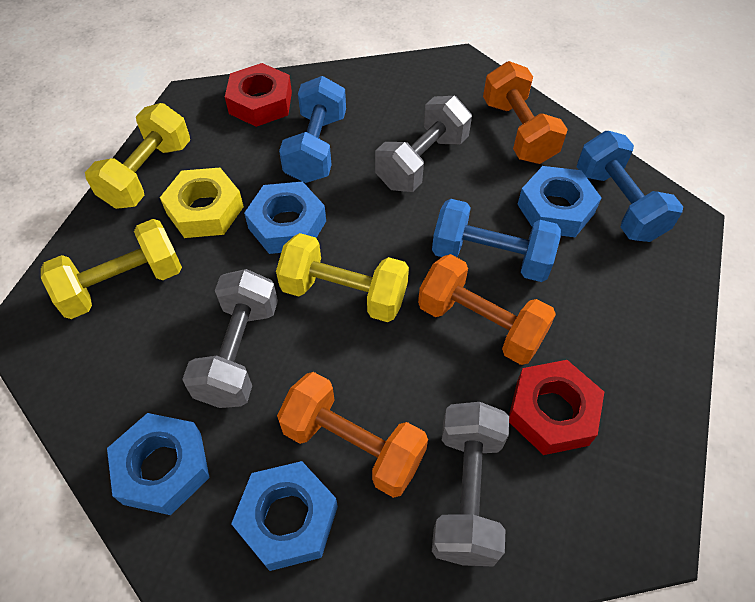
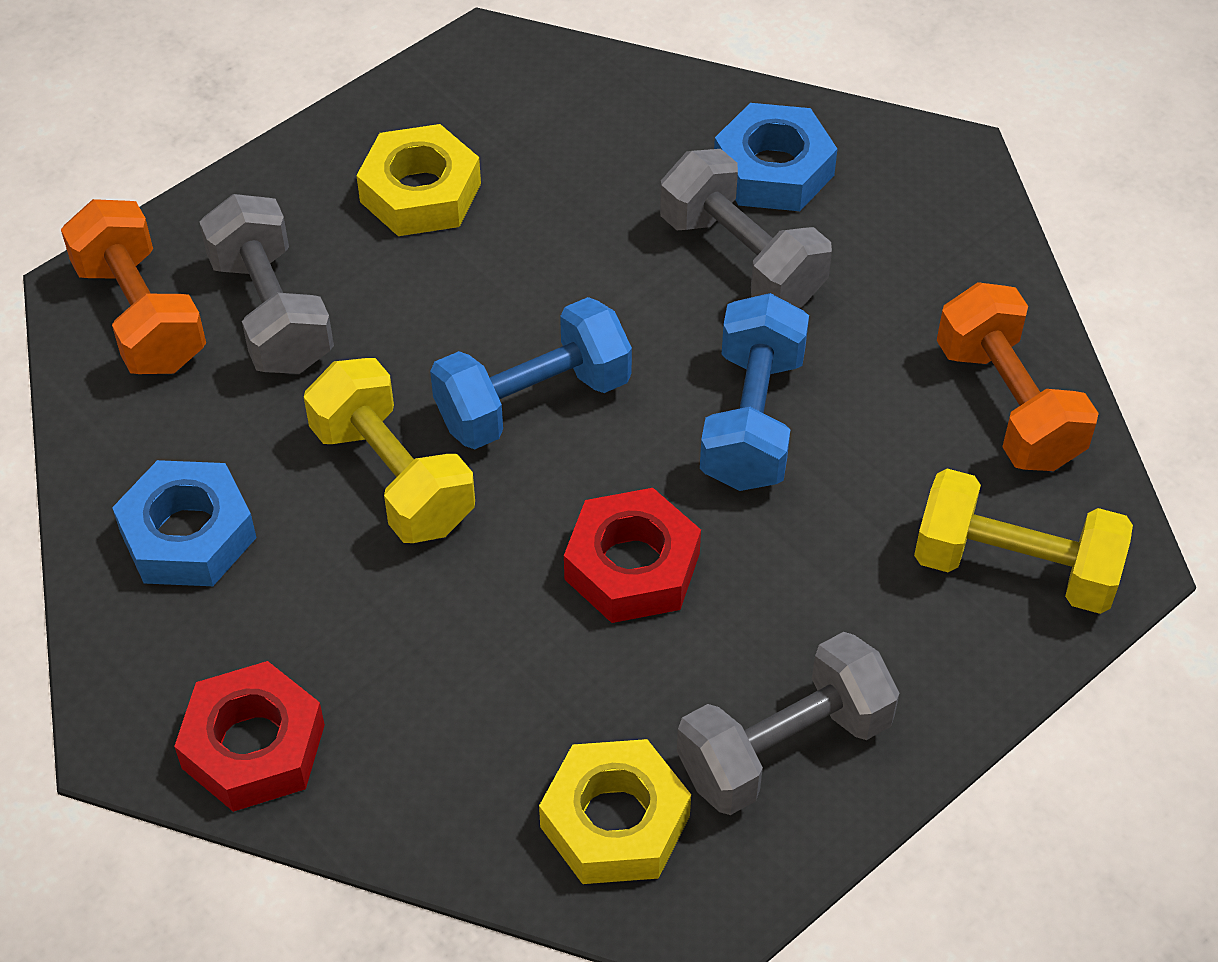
blue dumbbell: 3 -> 2
blue nut: 4 -> 2
orange dumbbell: 3 -> 2
yellow dumbbell: 3 -> 2
yellow nut: 1 -> 2

